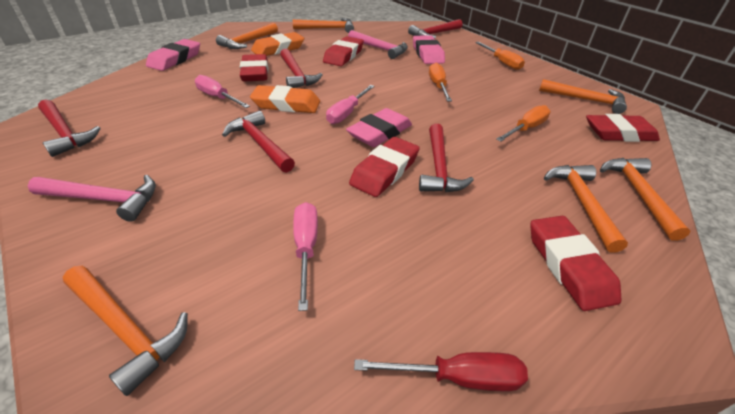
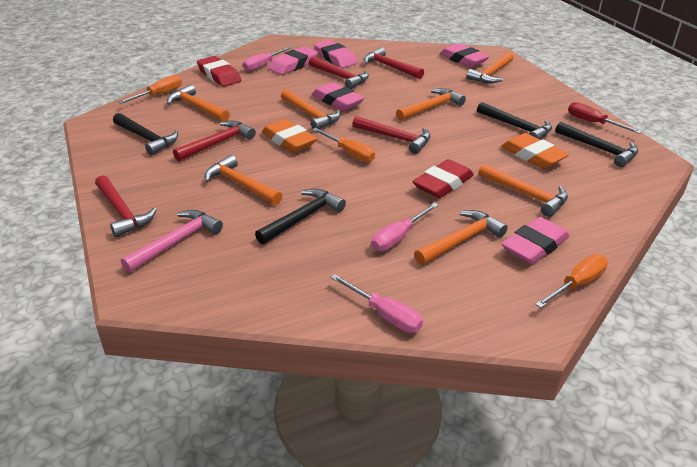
black hammer: 0 -> 4
orange hammer: 6 -> 7
pink eraser: 3 -> 5
pink hammer: 2 -> 1
red eraser: 5 -> 2

